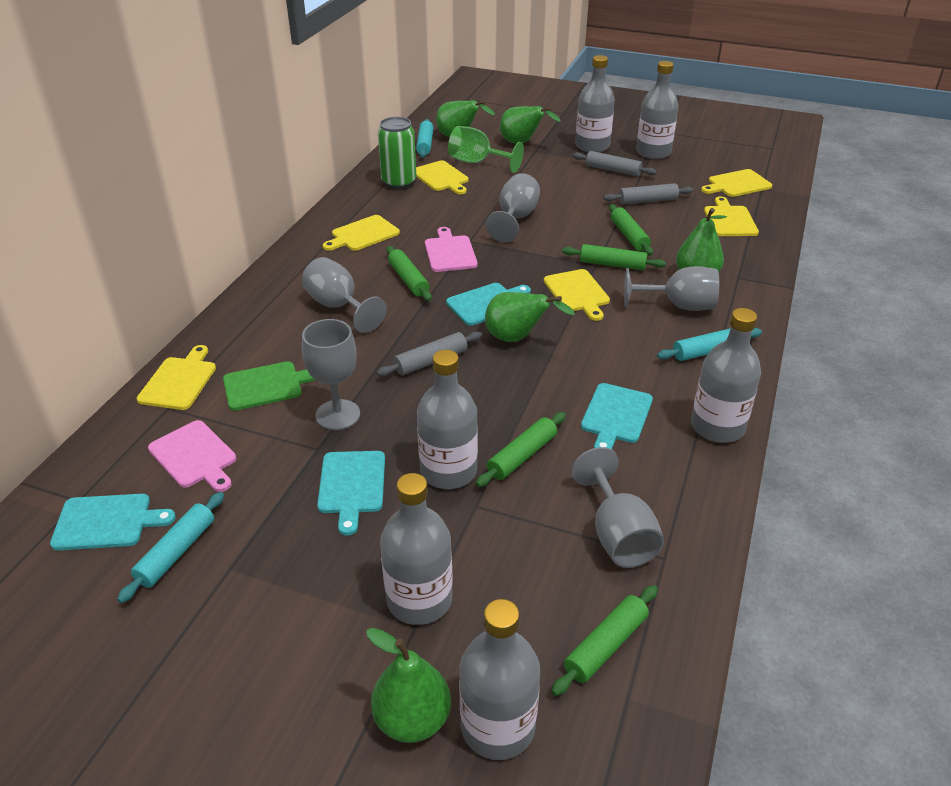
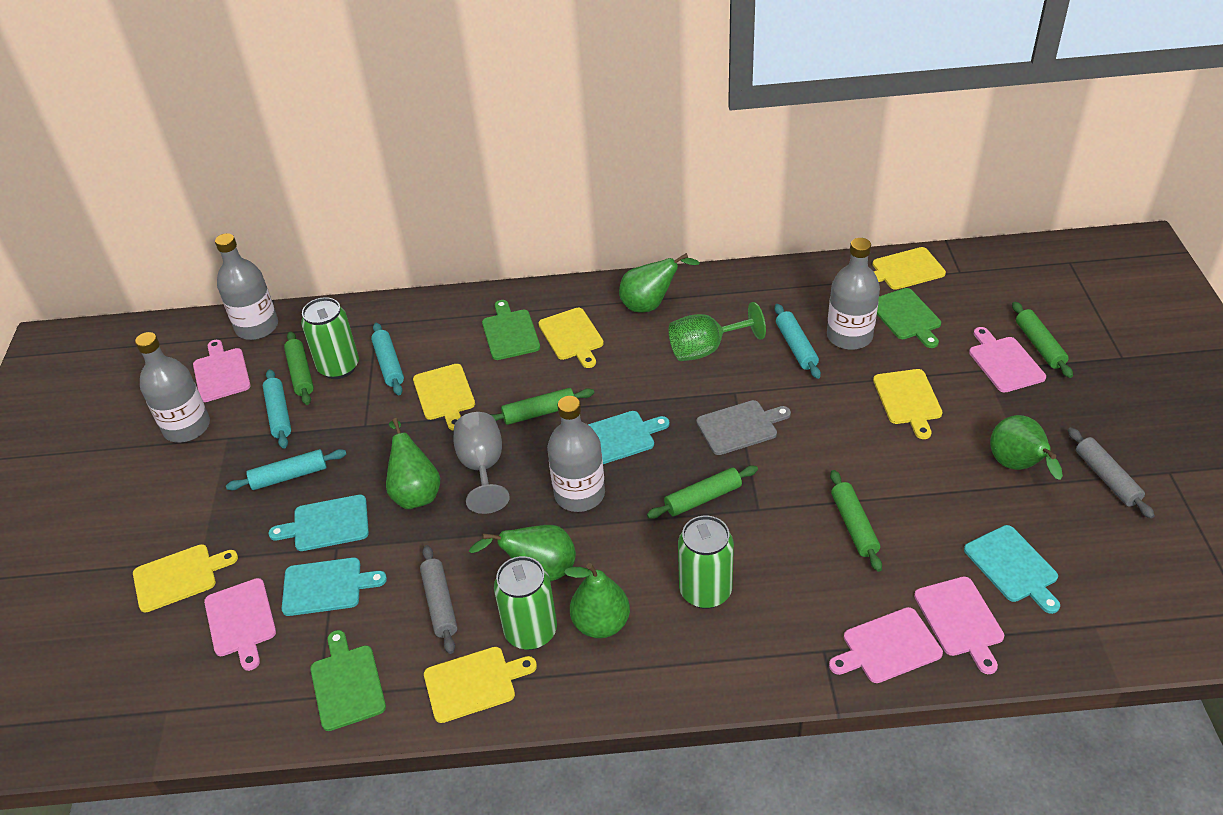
green can: 1 -> 3
green cutting board: 1 -> 3
grey bottle: 6 -> 4
grey cutting board: 0 -> 1
grey goblet: 5 -> 1
grey rolling pin: 3 -> 2
pink cutting board: 2 -> 5
turquoise rolling pin: 3 -> 4

